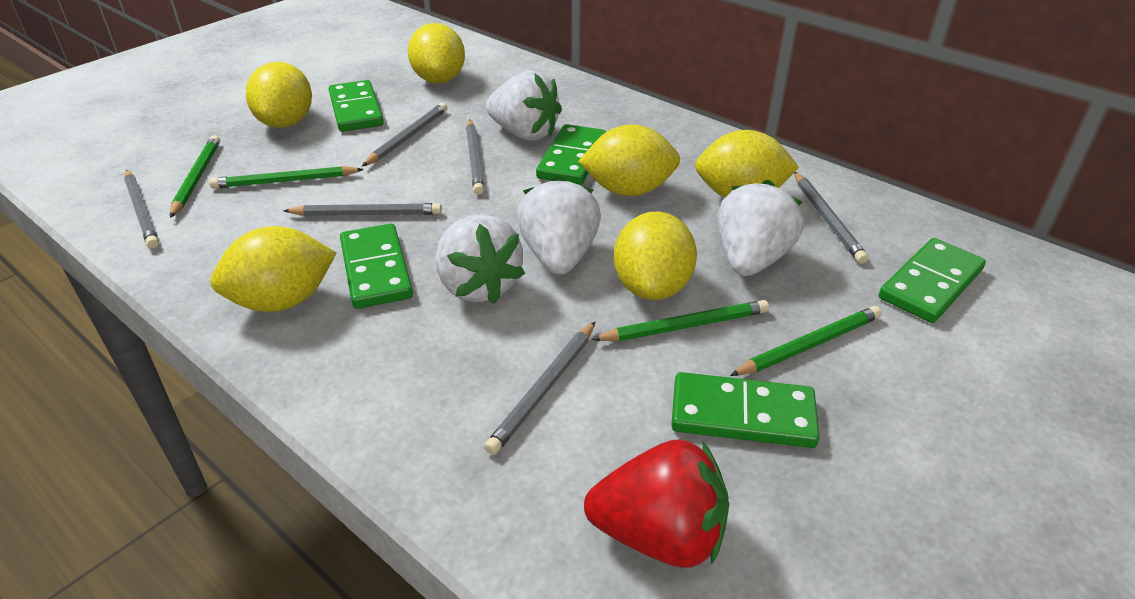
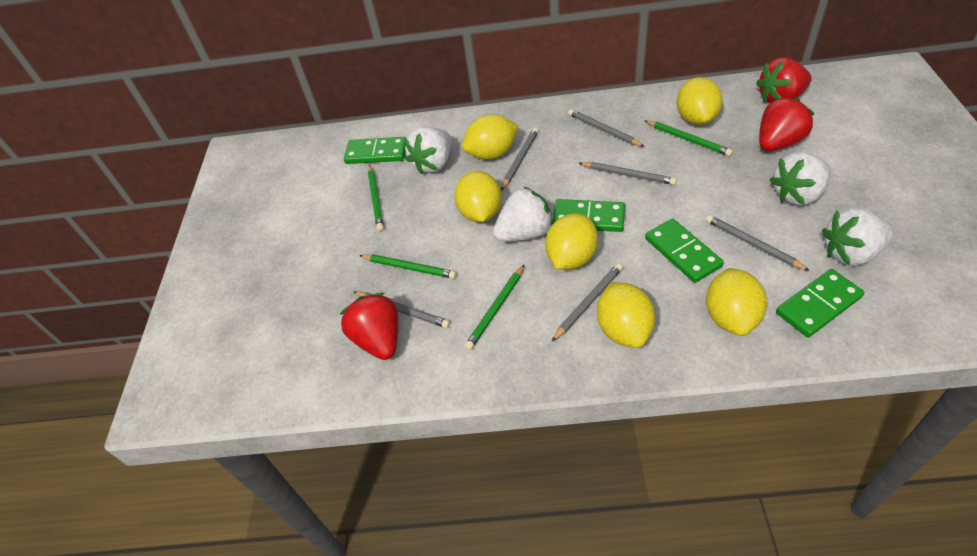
green domino: 5 -> 4
red strawberry: 1 -> 3

